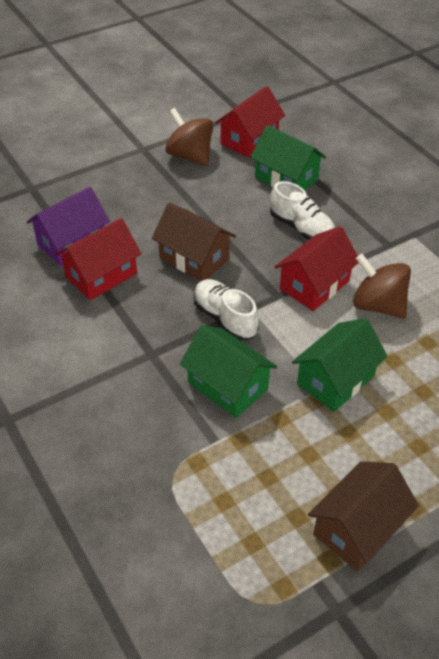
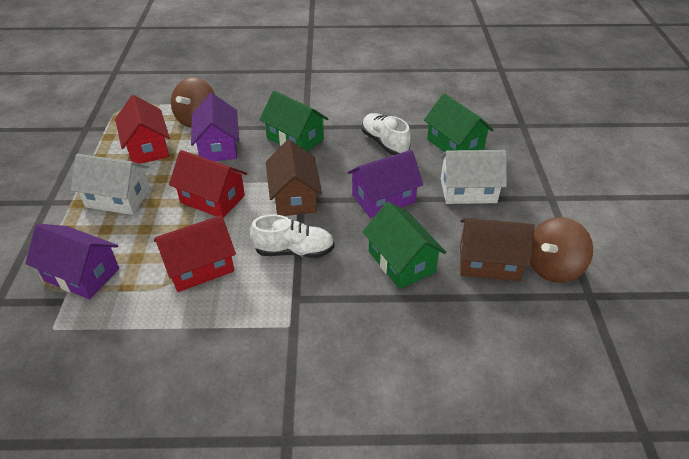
purple house: 1 -> 3
white house: 0 -> 2

